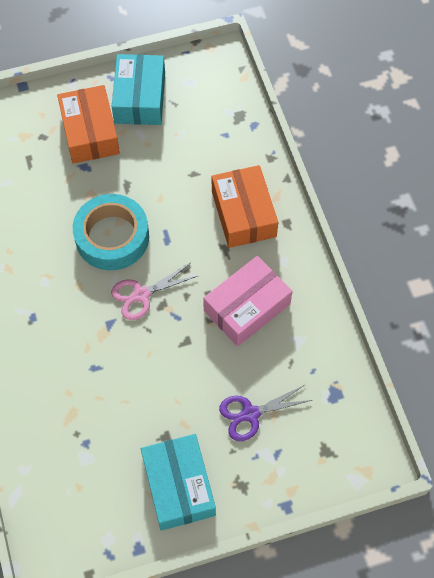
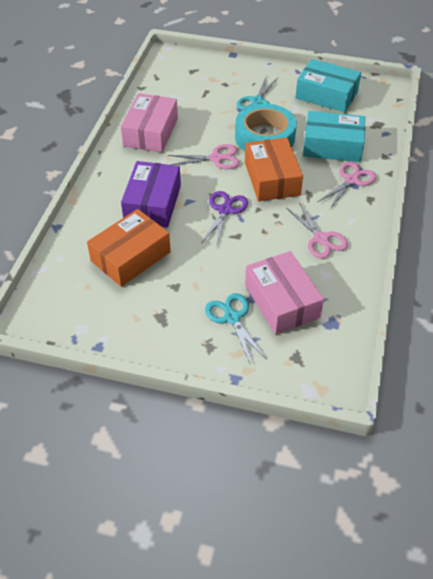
pink box: 1 -> 2
pink scissors: 1 -> 3
purple box: 0 -> 1
turquoise scissors: 0 -> 2

